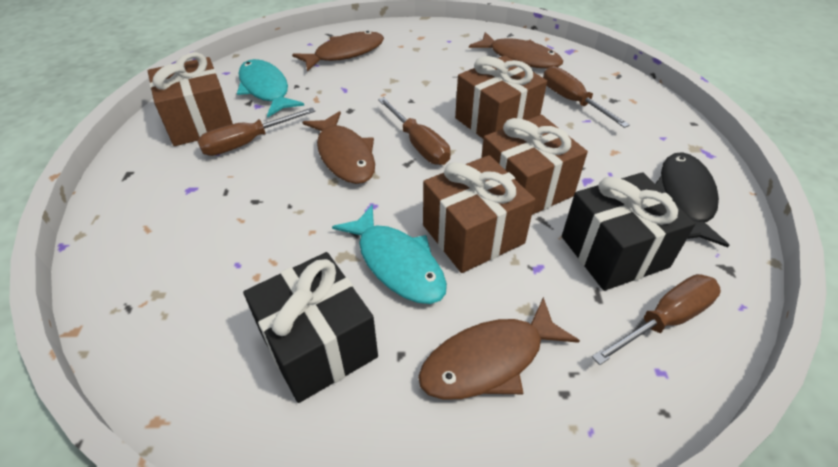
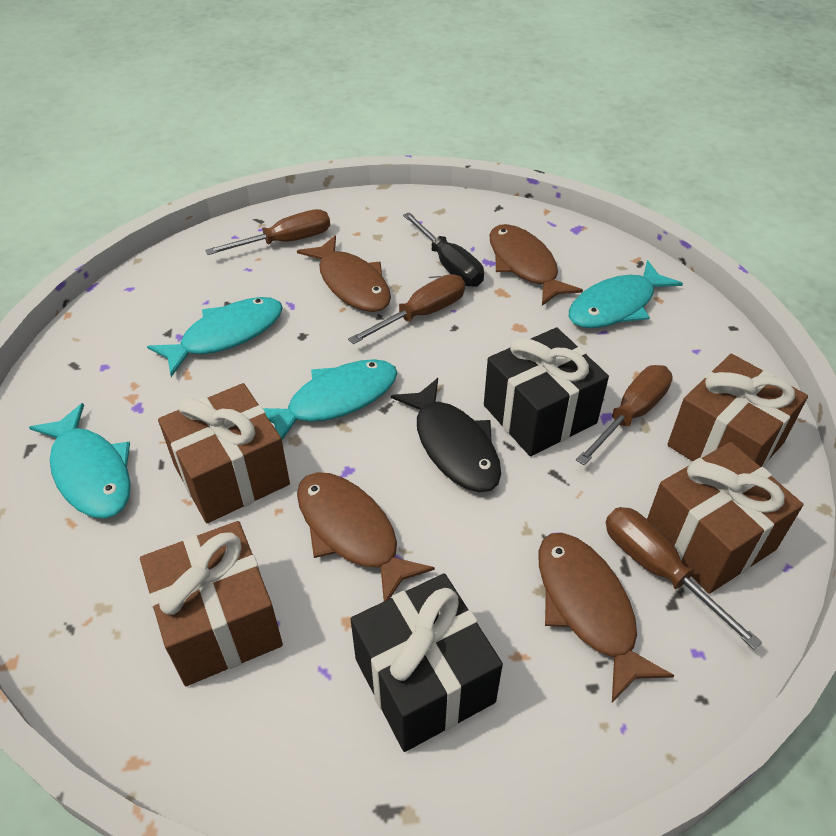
black screwdriver: 0 -> 1
turquoise fish: 2 -> 4

